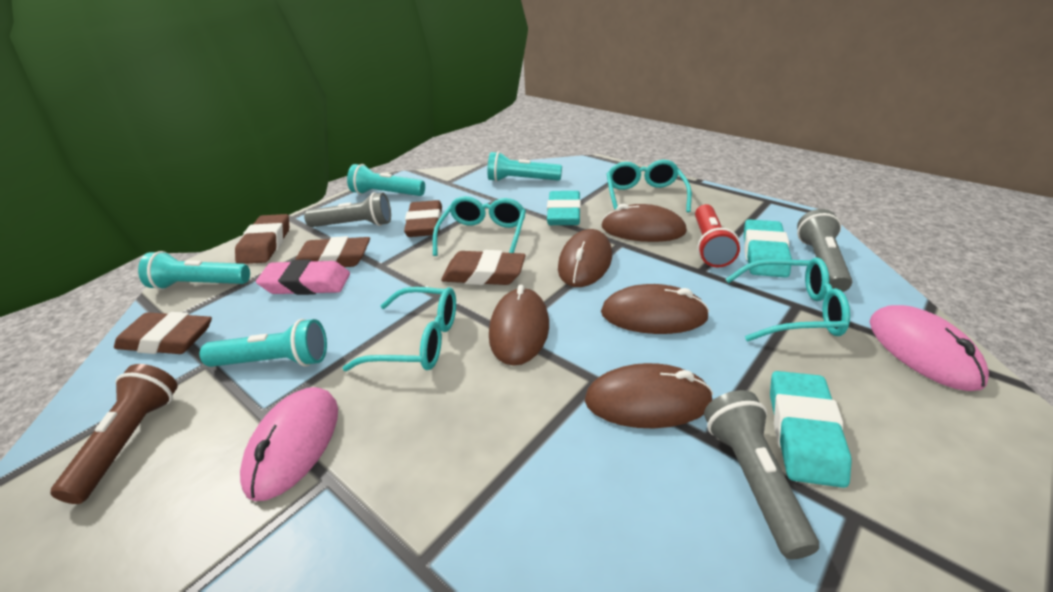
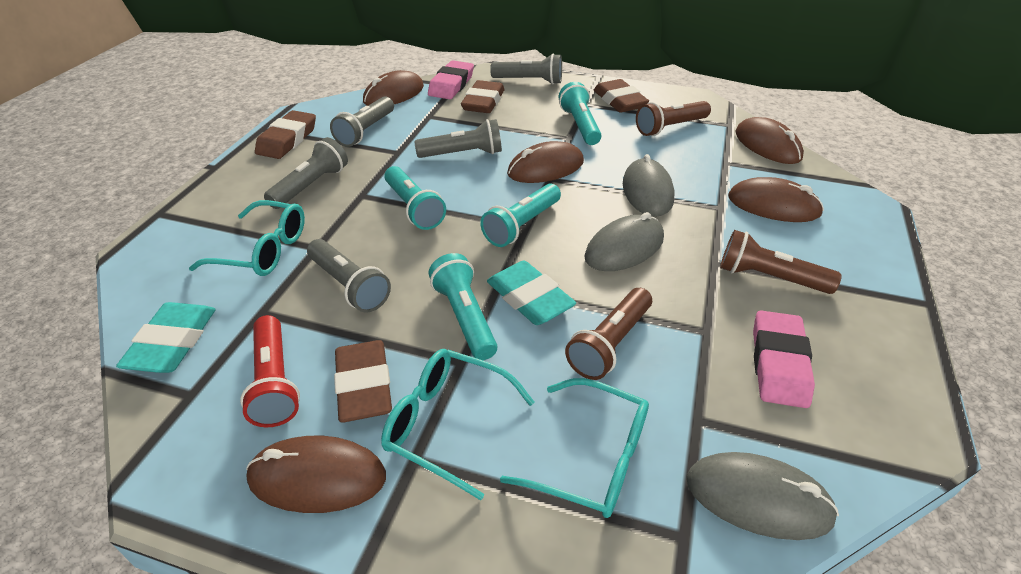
brown eraser: 5 -> 4
brown flashlight: 1 -> 3
grey flashlight: 3 -> 5
grey mouse: 0 -> 3
pink eraser: 1 -> 2
pink mouse: 2 -> 0
turquoise eraser: 3 -> 2
turquoise glasses: 4 -> 3

